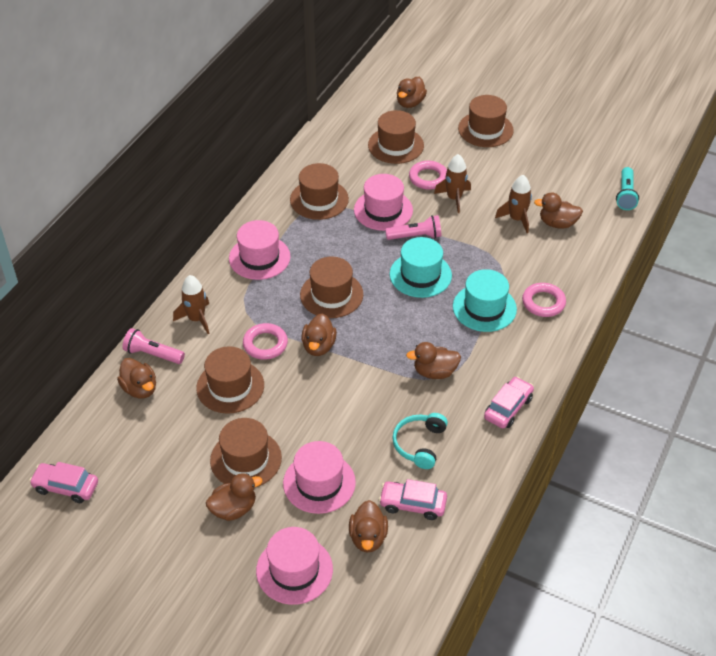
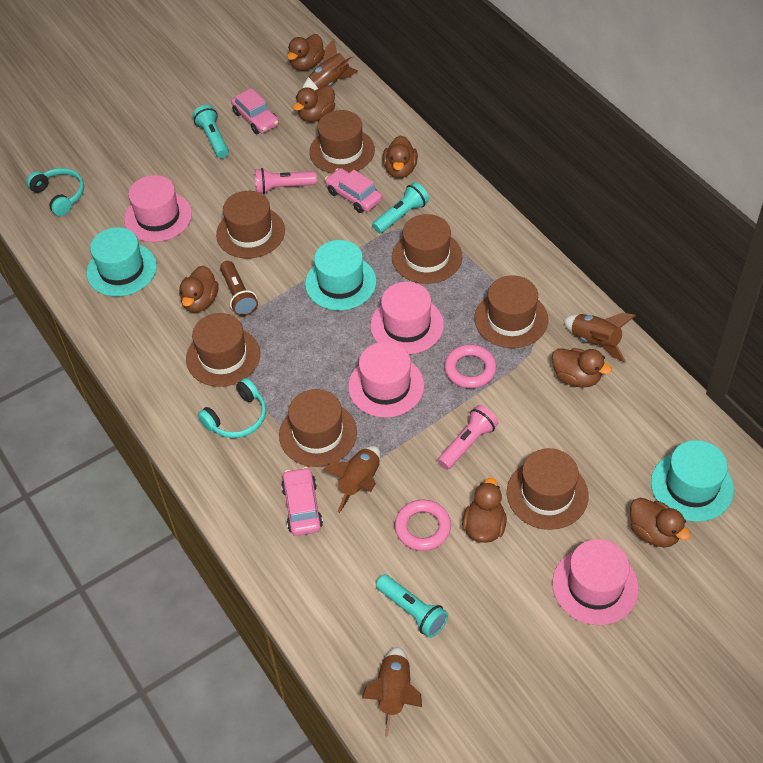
brown flashlight: 0 -> 1
brown hat: 6 -> 7
brown rocket: 3 -> 4
pink ring: 3 -> 2
turquoise flashlight: 1 -> 3
turquoise hat: 2 -> 3
turquoise headphones: 1 -> 2

